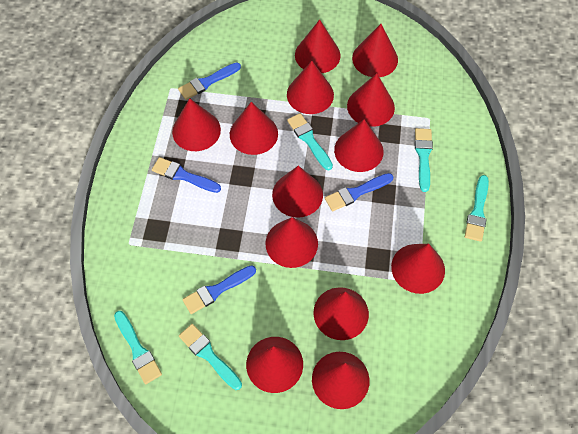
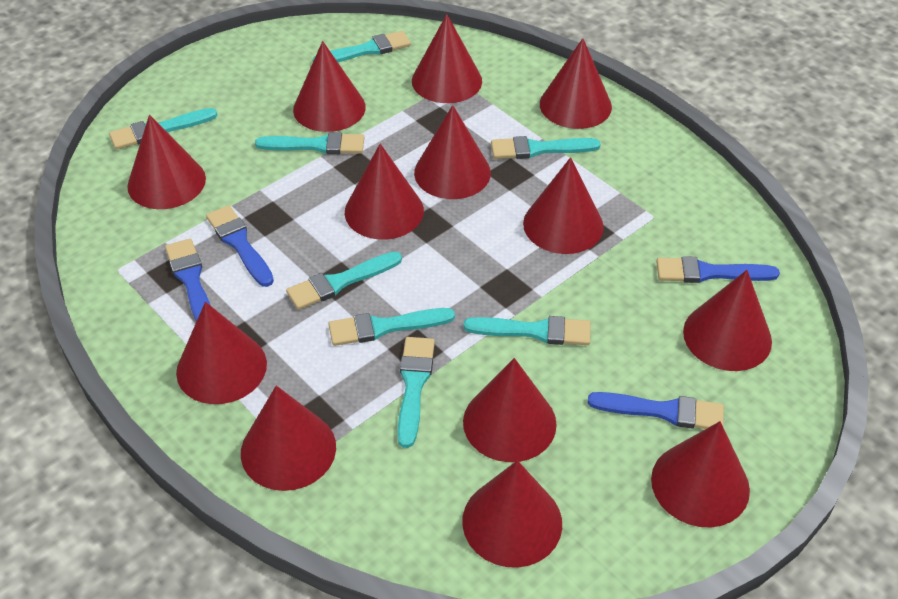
turquoise brush: 5 -> 8

